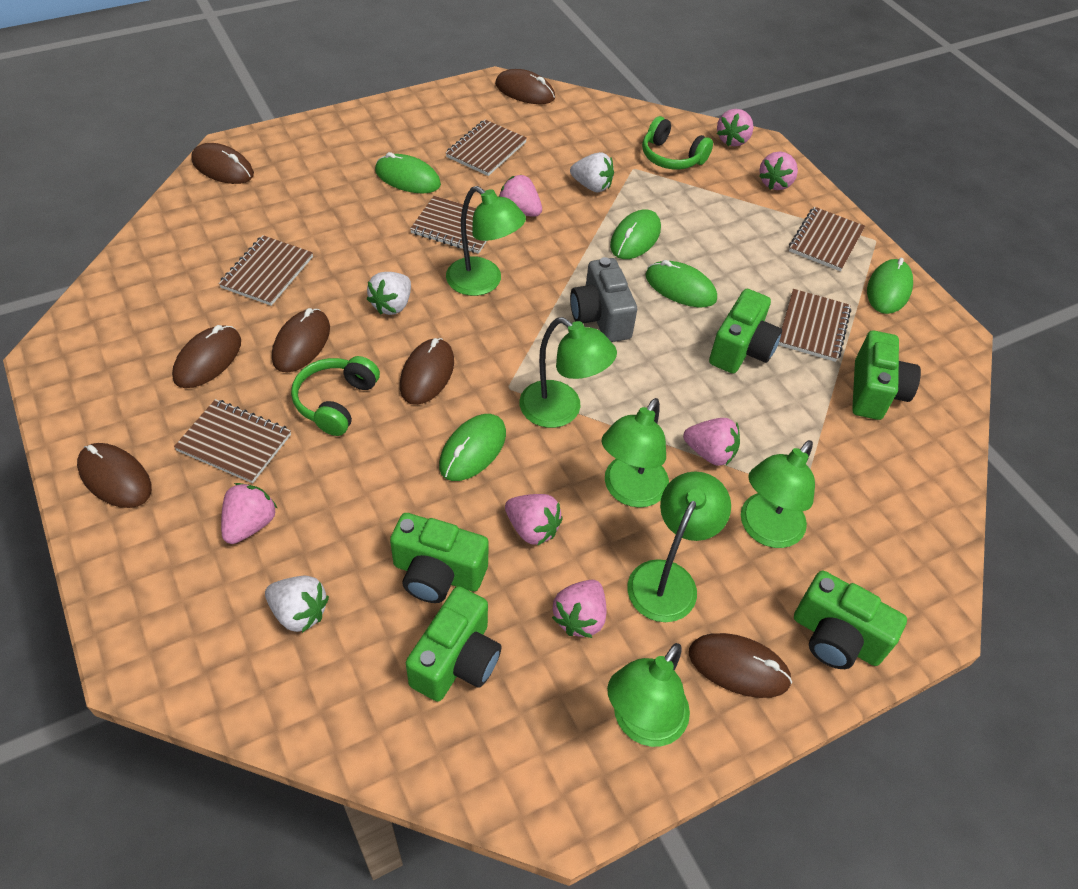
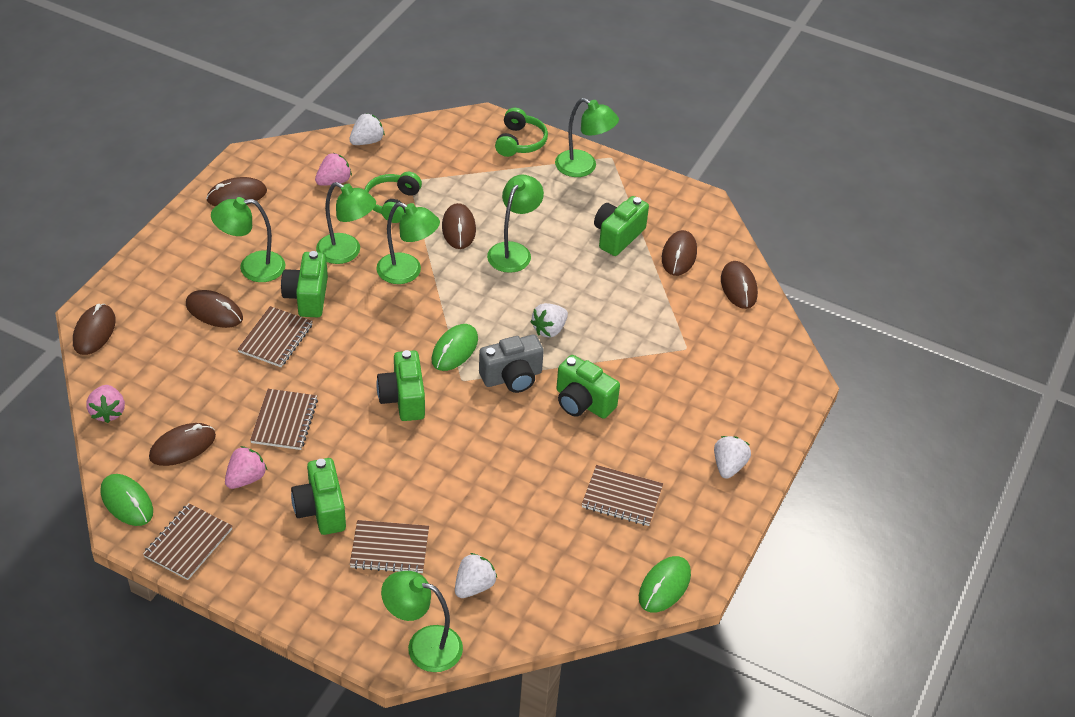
brown notebook: 6 -> 5
green mouse: 5 -> 3
pink strawberry: 7 -> 3
white strawberry: 3 -> 4

